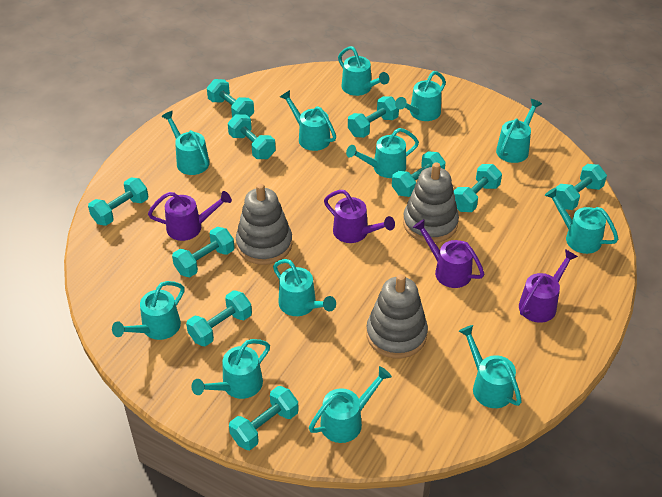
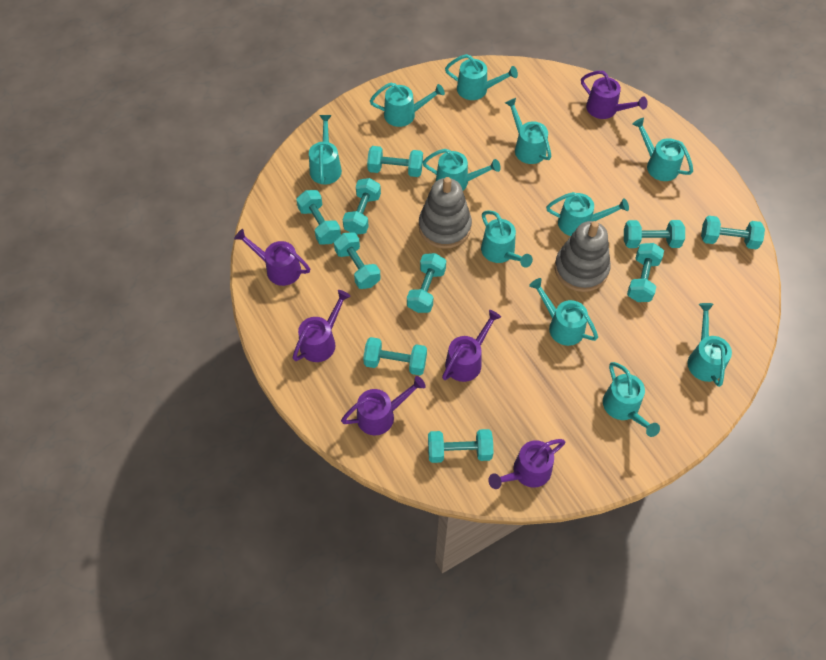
grey stacking toy: 3 -> 2
purple watering can: 4 -> 6
turquoise watering can: 12 -> 11

